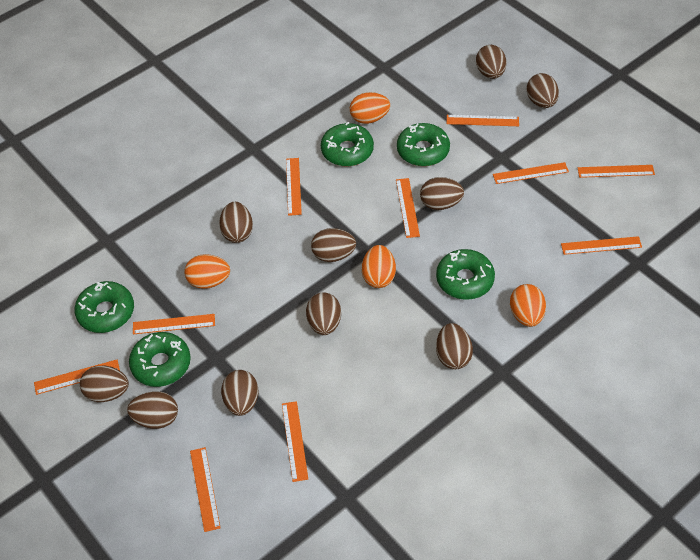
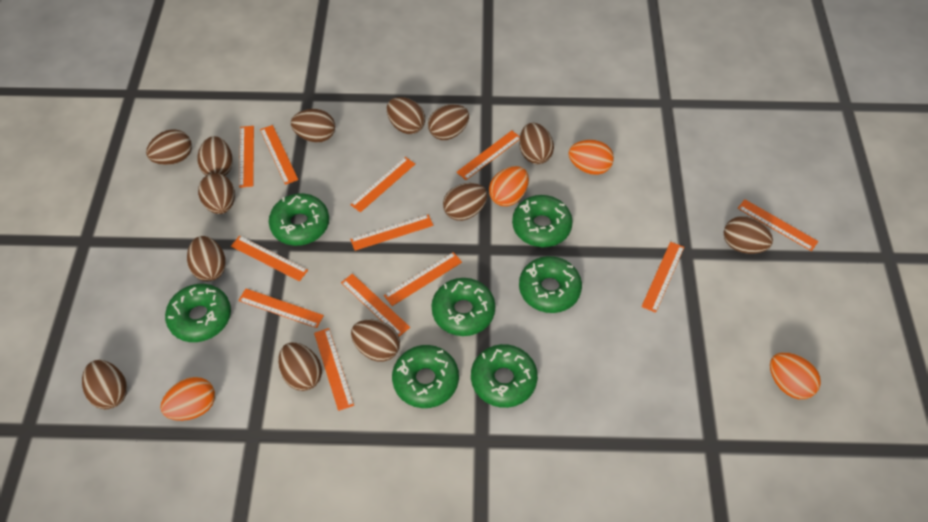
brown egg: 10 -> 13
green donut: 5 -> 7
orange ruler: 10 -> 12

